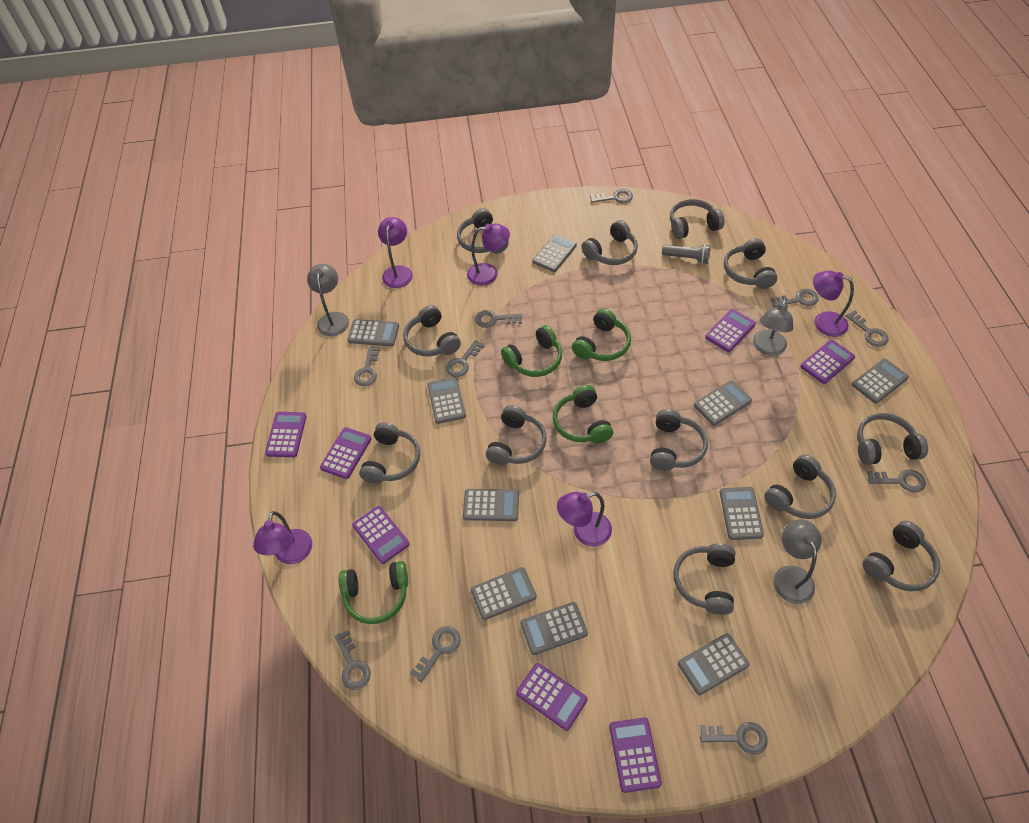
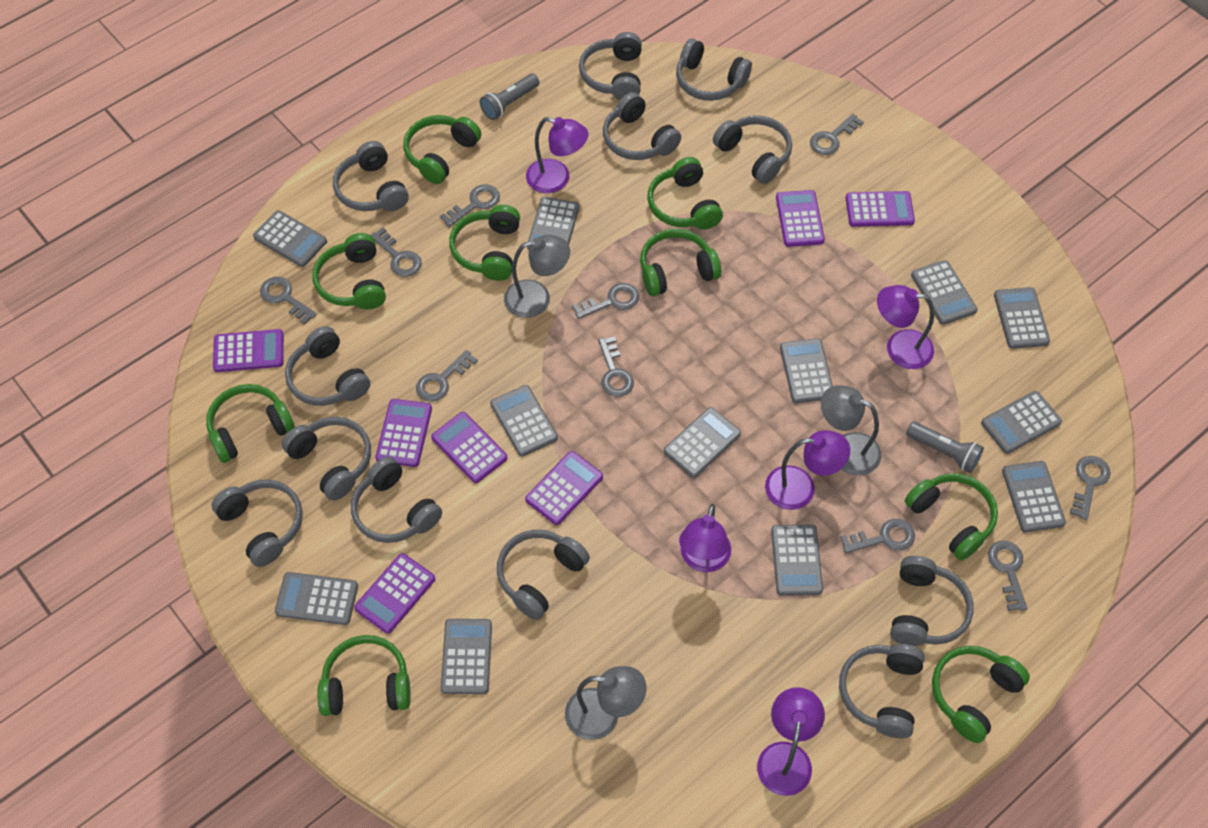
green headphones: 4 -> 9
grey calculator: 10 -> 12
grey flashlight: 1 -> 2

